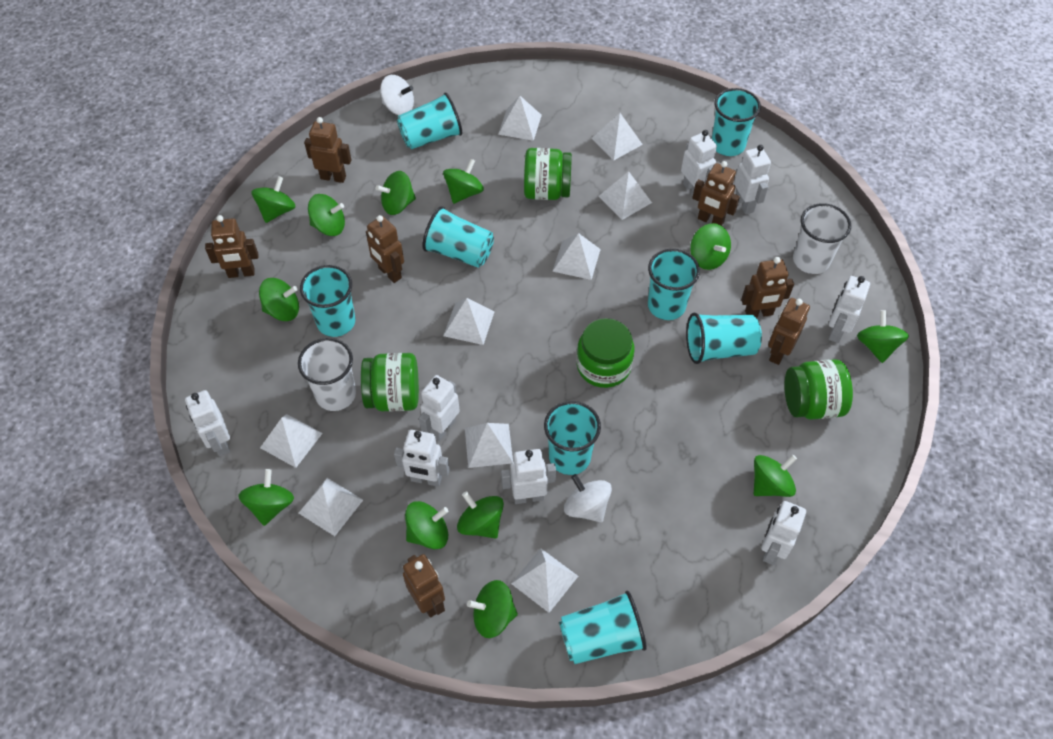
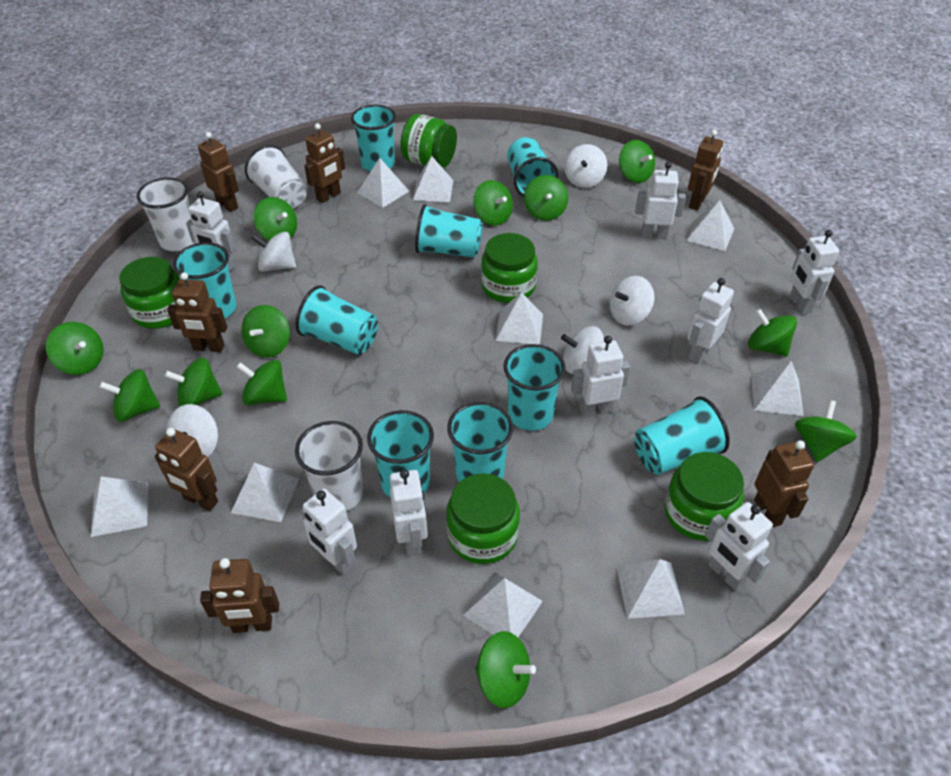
green jar: 4 -> 5
turquoise cup: 8 -> 9
white cup: 2 -> 3
white spinning top: 2 -> 5

